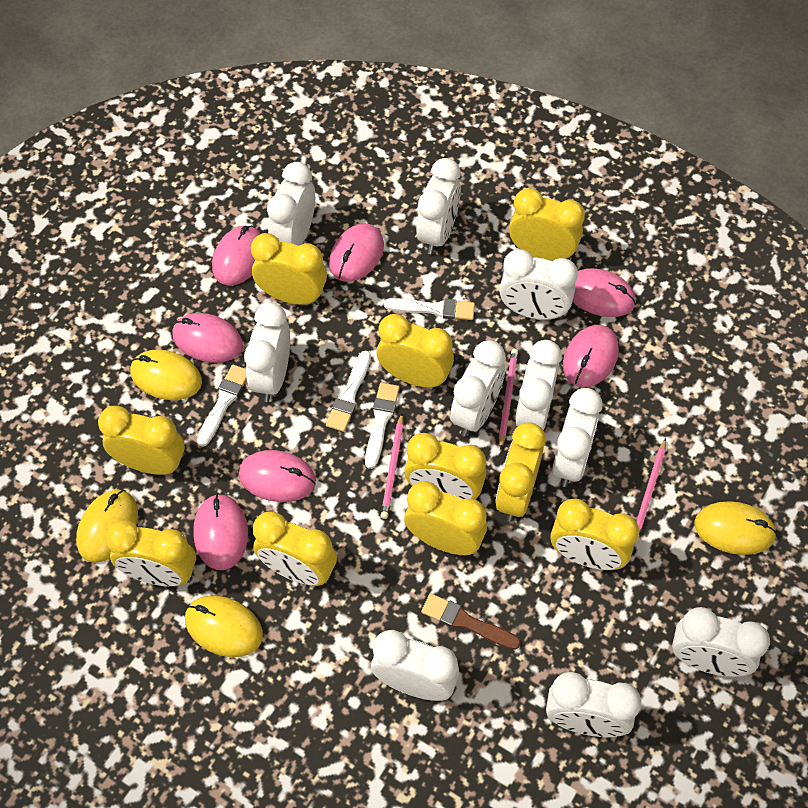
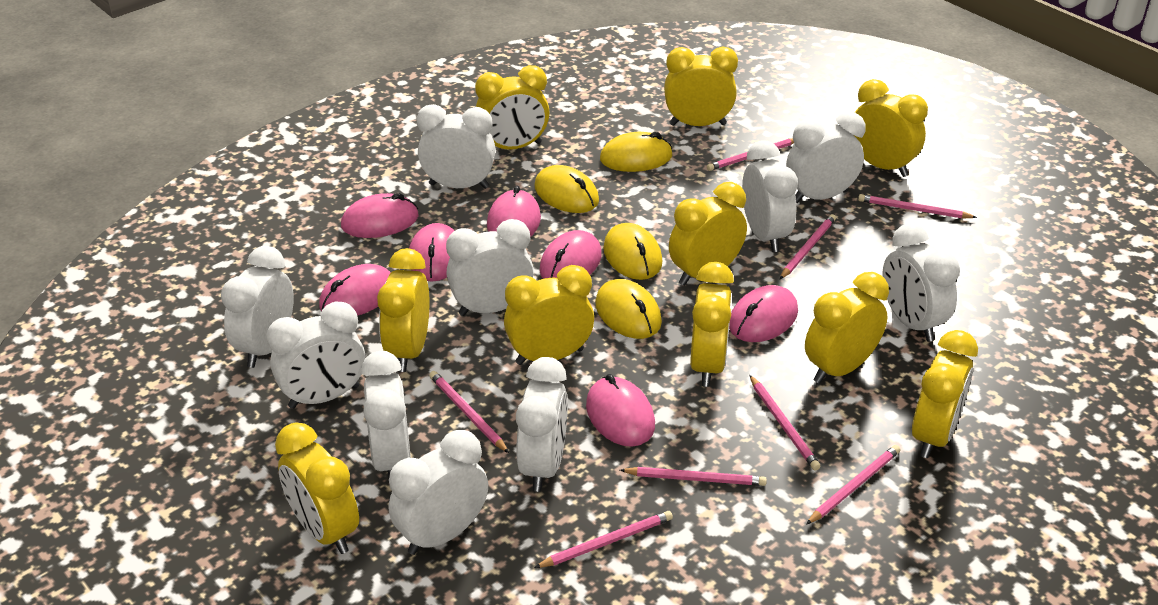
brown brush: 1 -> 0
pink pencil: 3 -> 8
white brush: 4 -> 0

